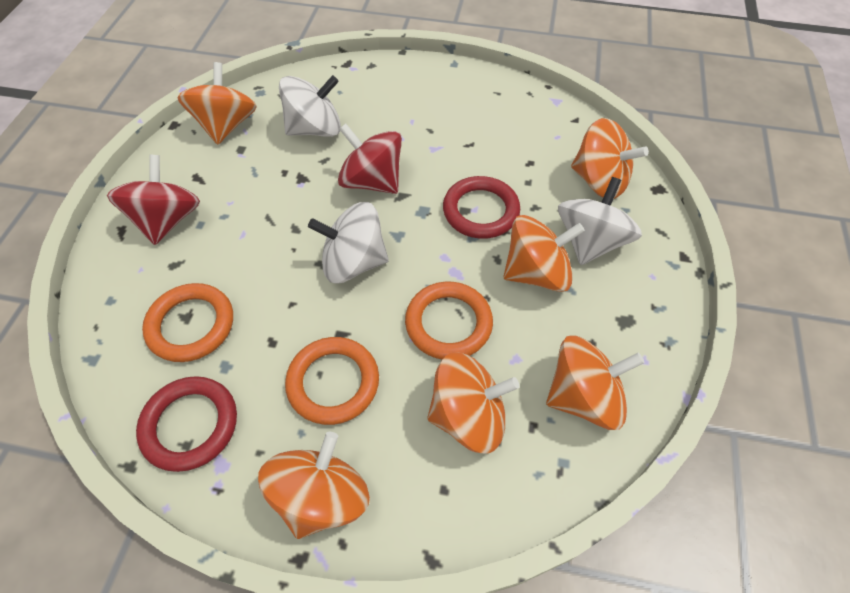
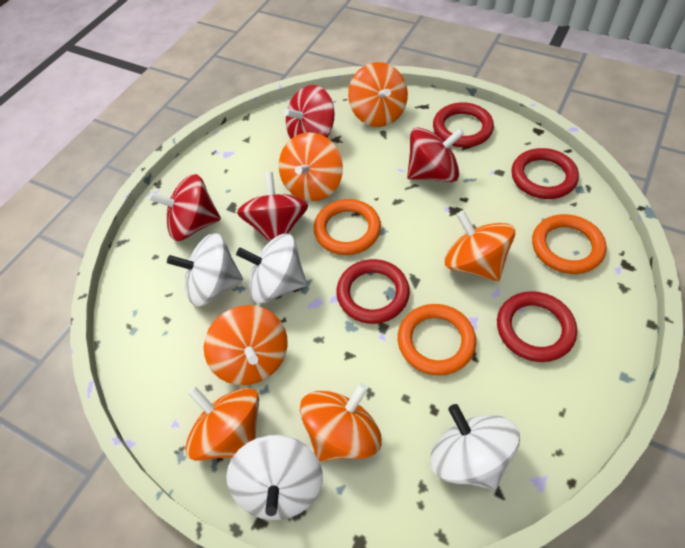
red ring: 2 -> 4
red spinning top: 2 -> 4
white spinning top: 3 -> 4

